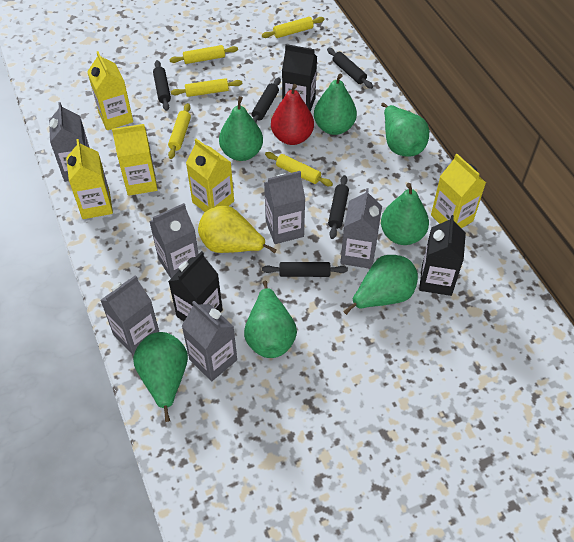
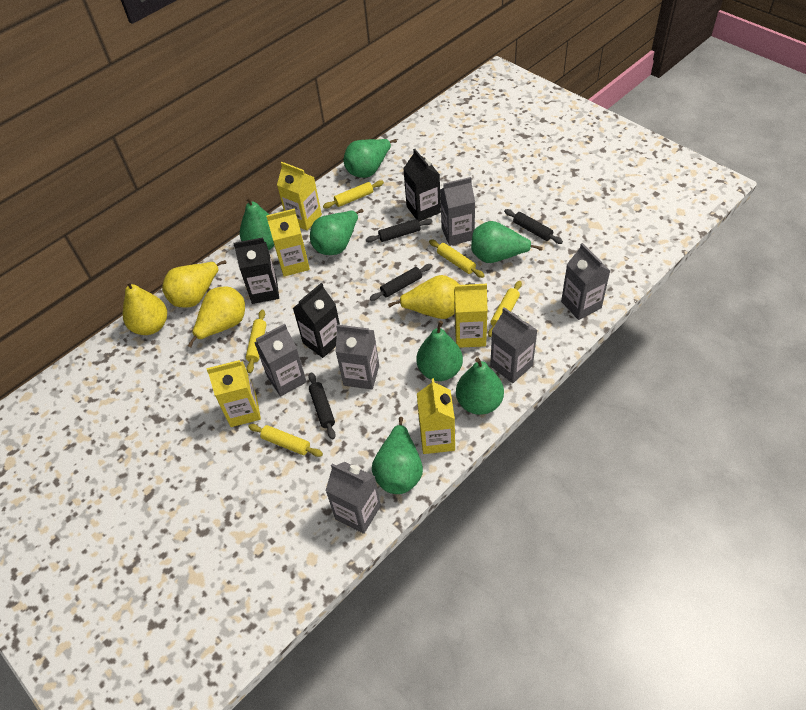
black rolling pin: 5 -> 4
red pear: 1 -> 0
yellow pear: 1 -> 4

